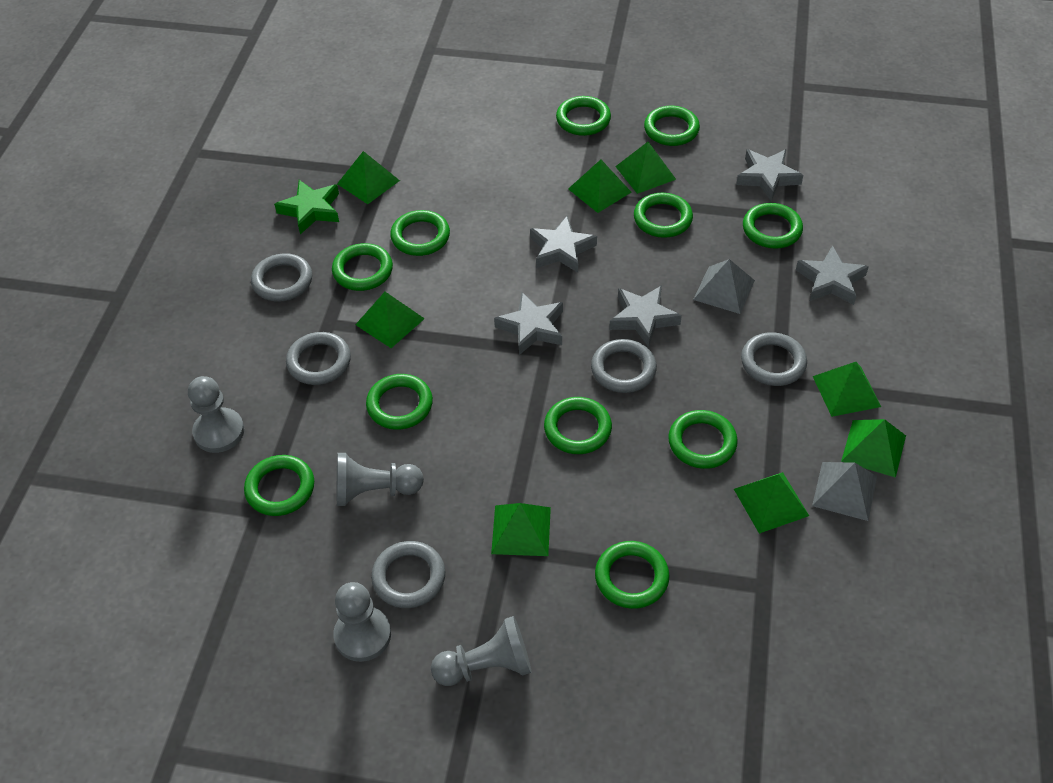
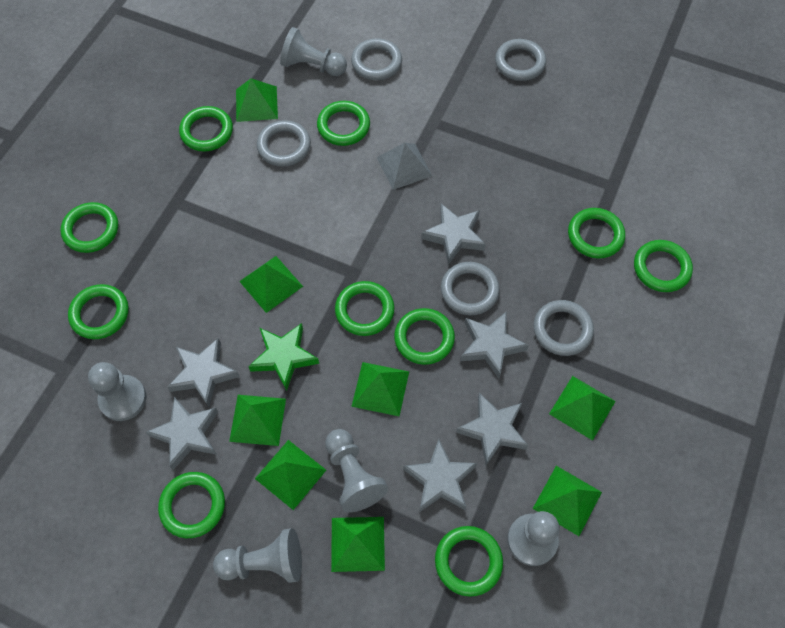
green ring: 11 -> 10
grey pawn: 4 -> 5
grey pyramid: 2 -> 1
grey star: 5 -> 6

